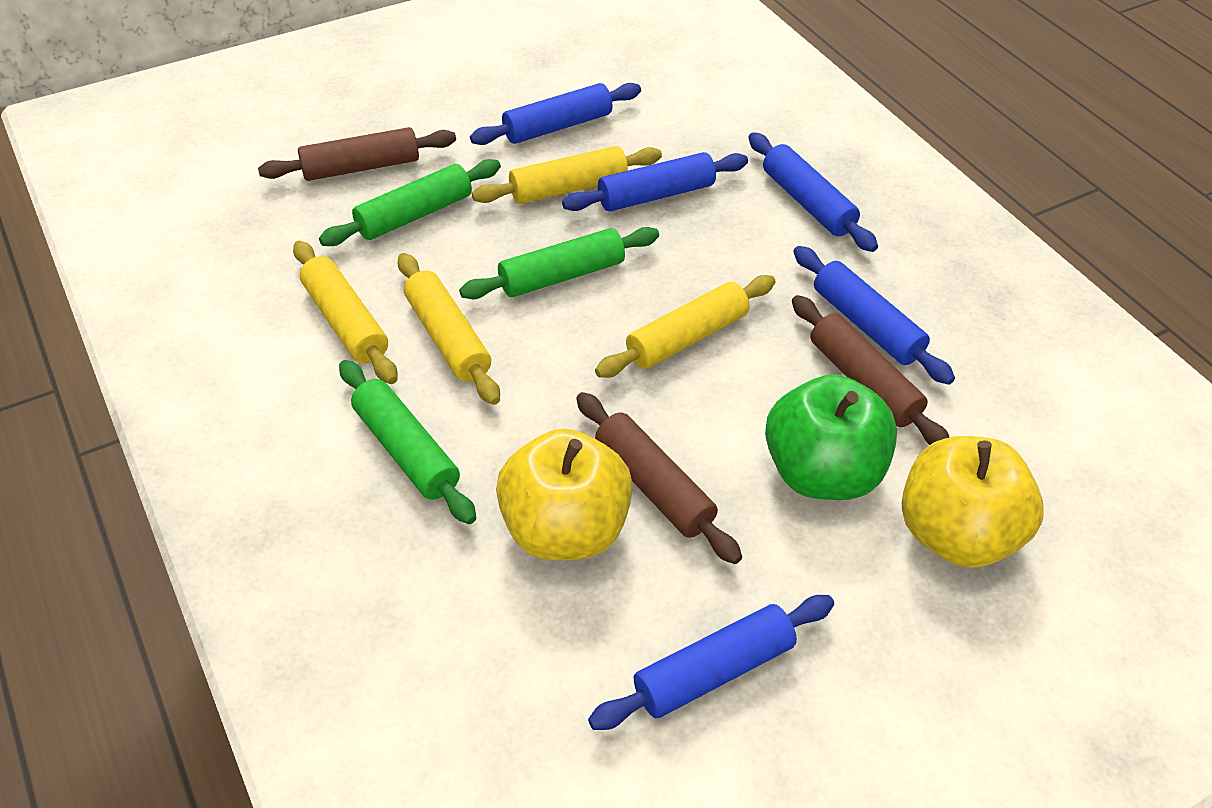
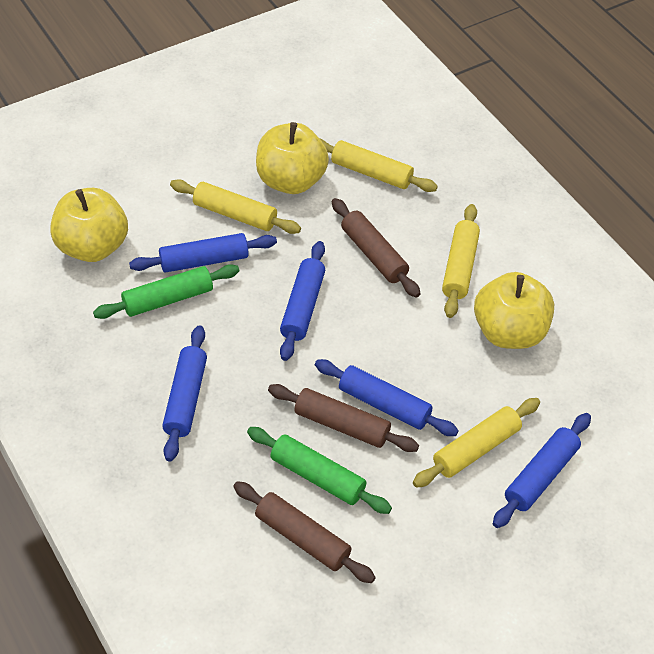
green apple: 1 -> 0
green rolling pin: 3 -> 2
yellow apple: 2 -> 3

